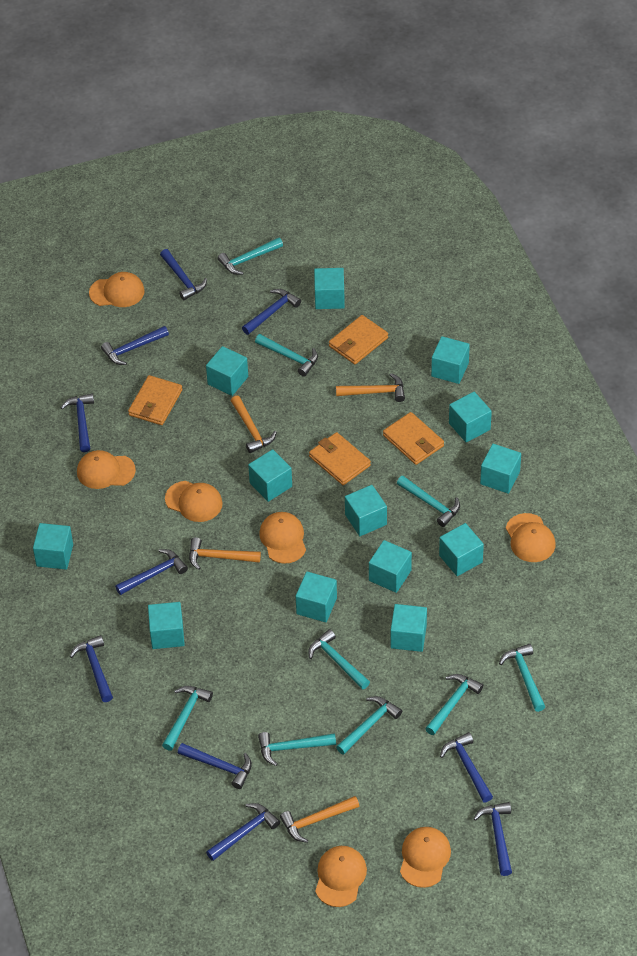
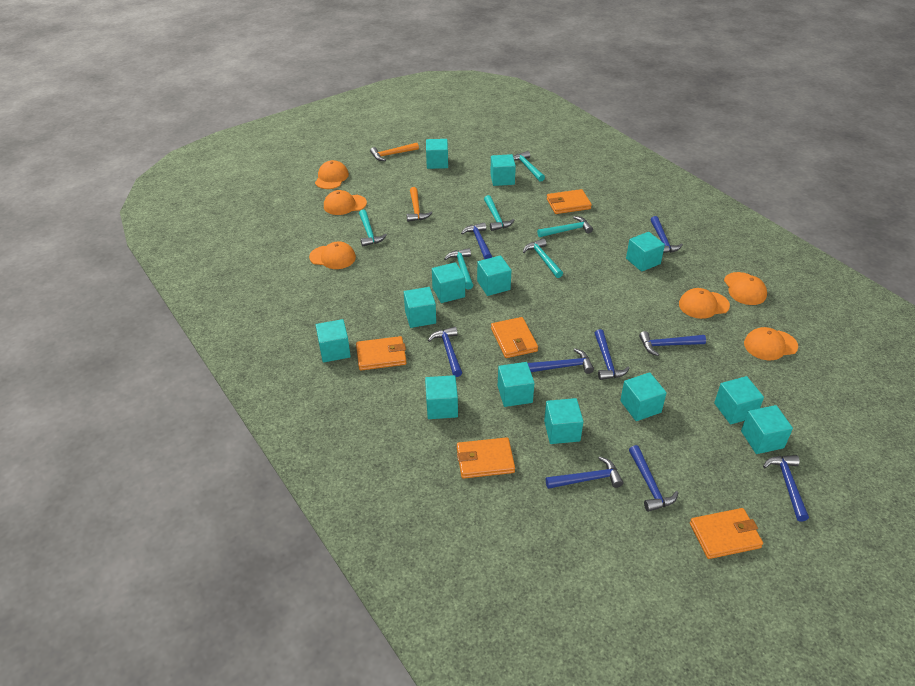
blue hammer: 10 -> 9
orange cap: 7 -> 6
orange hammer: 4 -> 2
orange wallet: 4 -> 5
turquoise hammer: 9 -> 6

